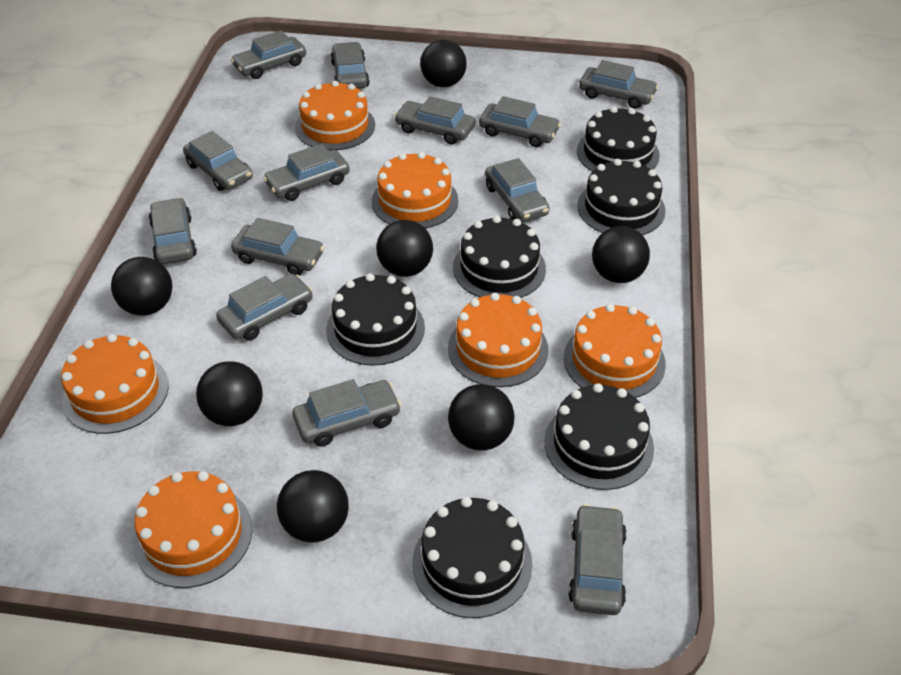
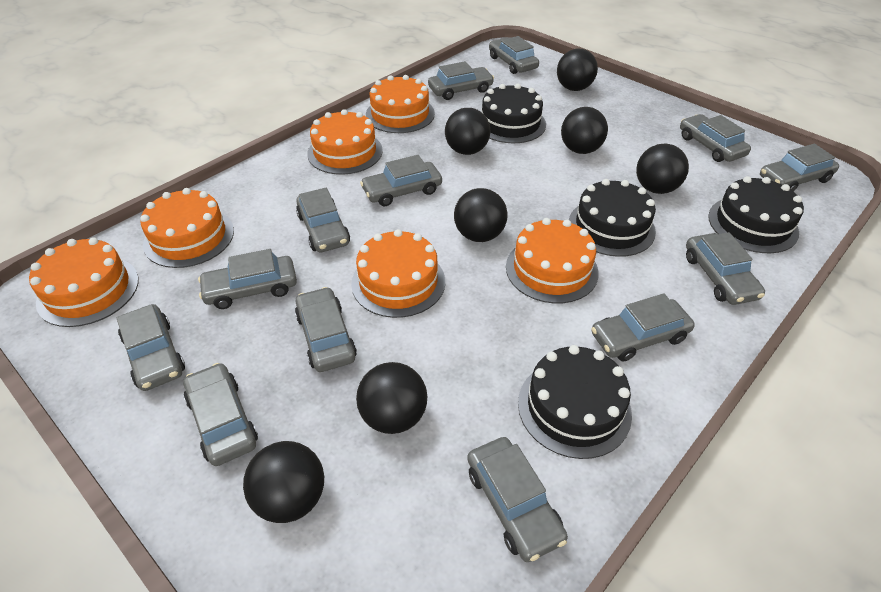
black cake: 6 -> 4

